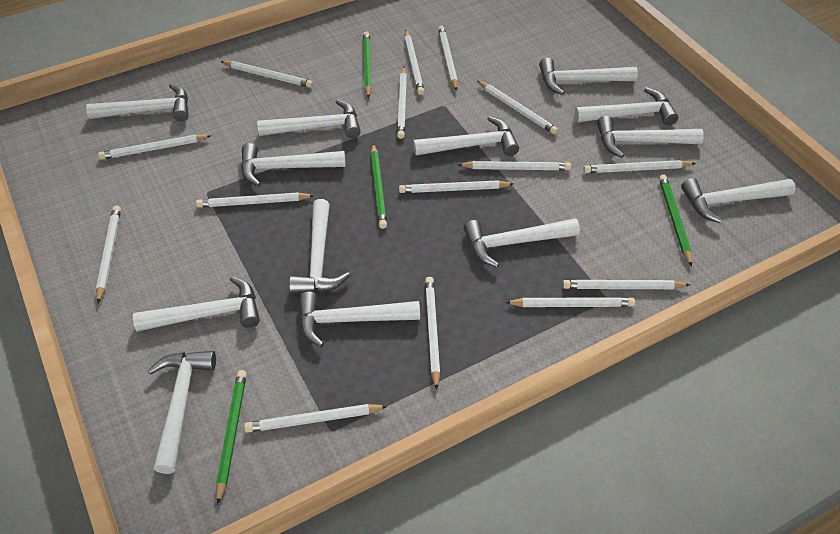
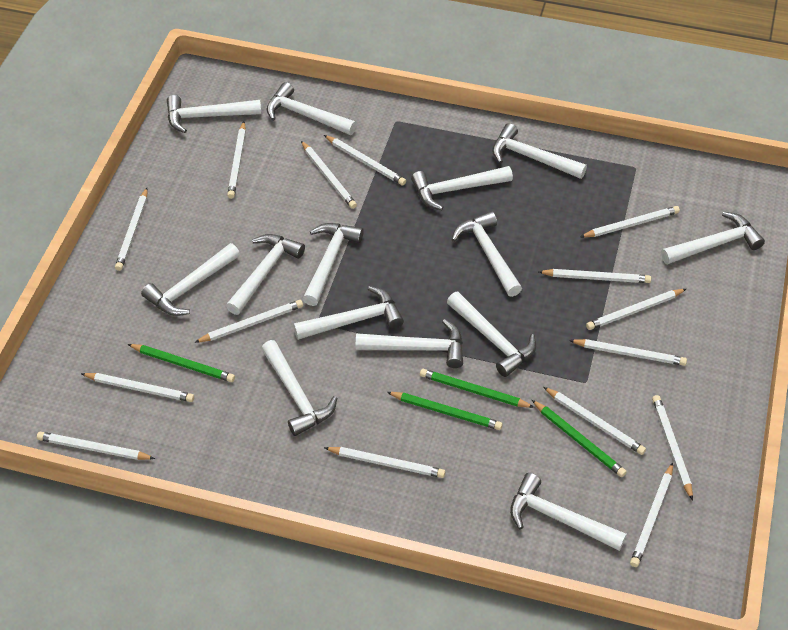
white hammer: 13 -> 14

